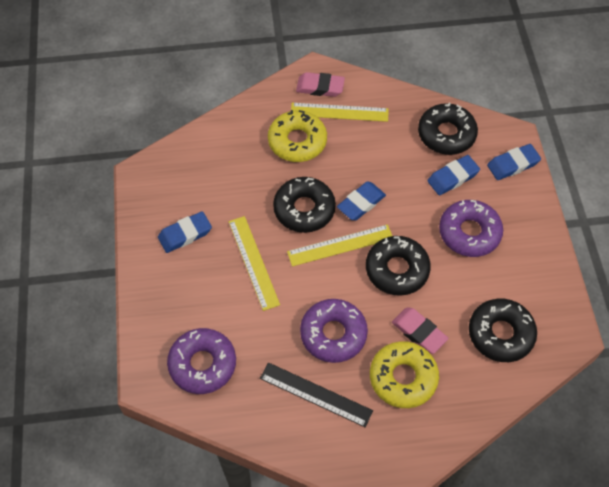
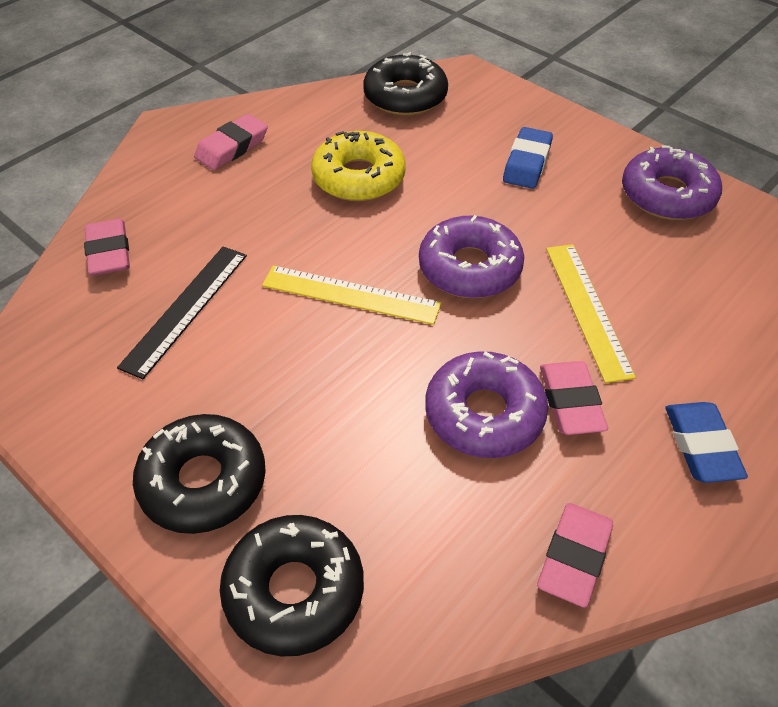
black donut: 4 -> 3
blue eraser: 4 -> 2
pink eraser: 2 -> 4
yellow donut: 2 -> 1
yellow ruler: 3 -> 2

